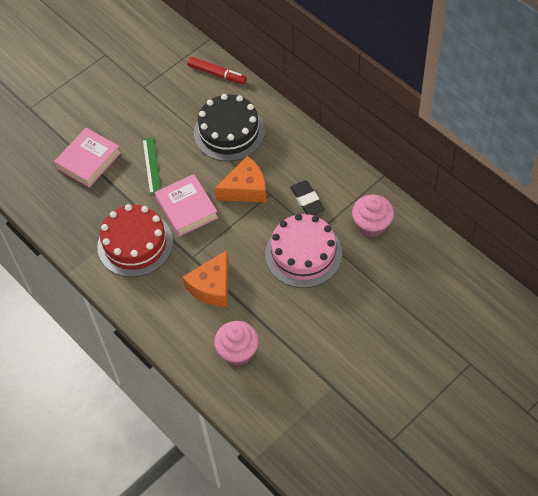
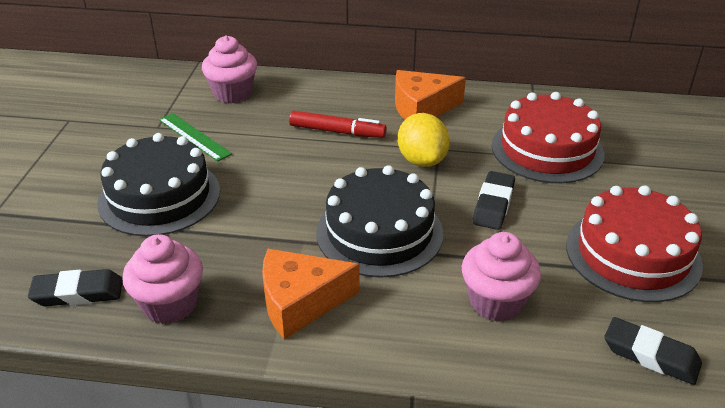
black cake: 1 -> 2
black eraser: 1 -> 3
pink book: 2 -> 0
pink cake: 1 -> 0
pink cupcake: 2 -> 3
red cake: 1 -> 2
yellow lemon: 0 -> 1

